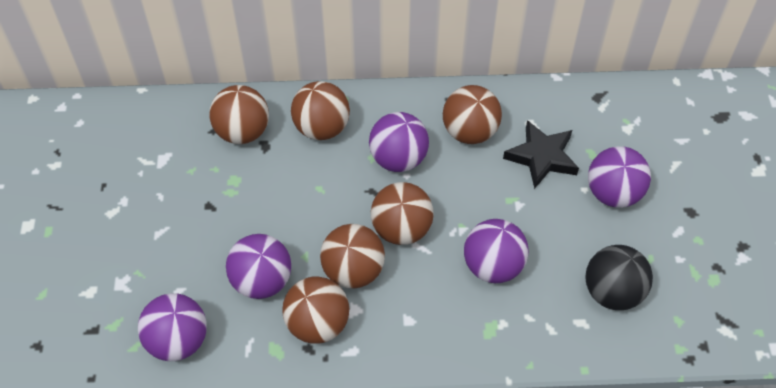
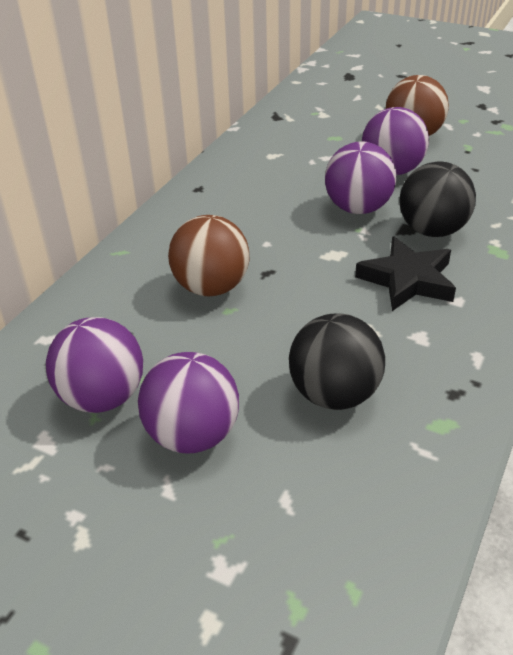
black ball: 1 -> 2
brown ball: 6 -> 2
purple ball: 5 -> 4

